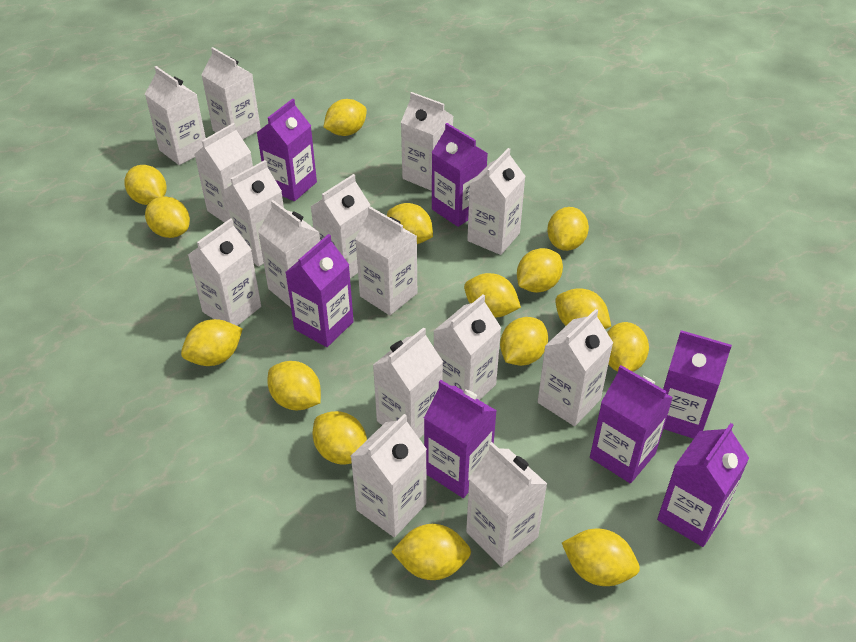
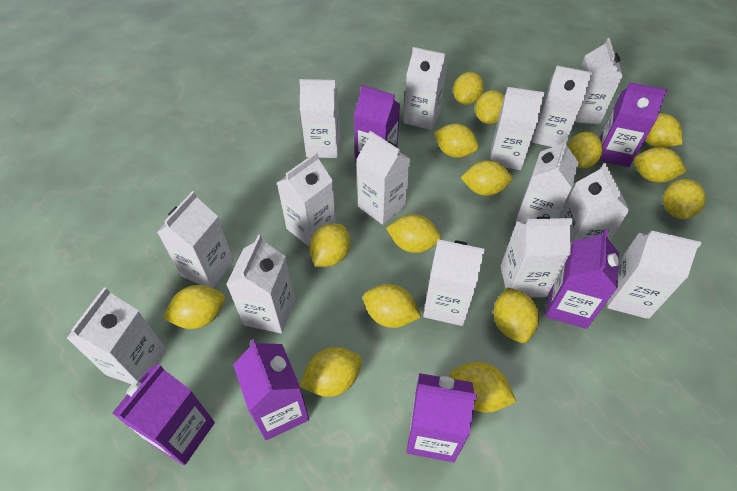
purple carton: 7 -> 6

